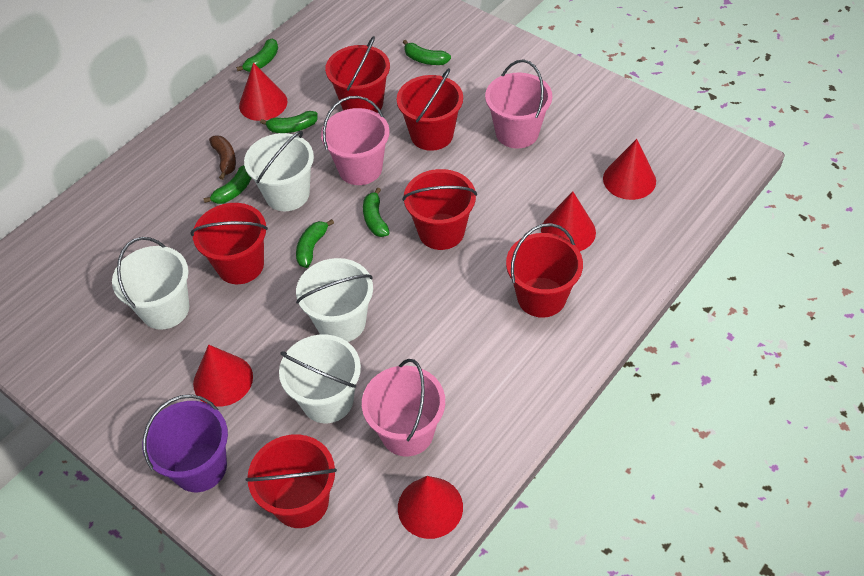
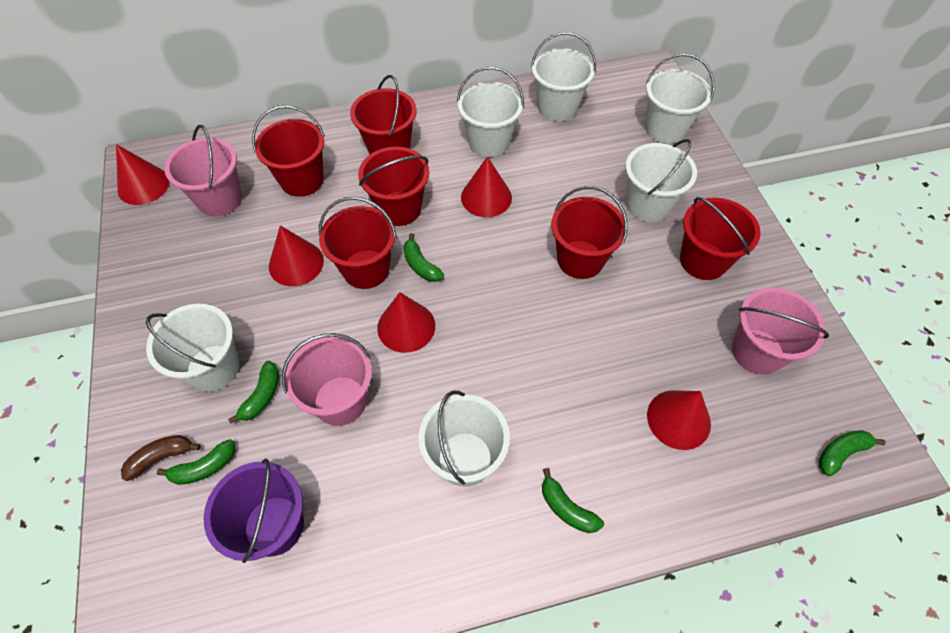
green banana: 6 -> 5
white bucket: 4 -> 6

